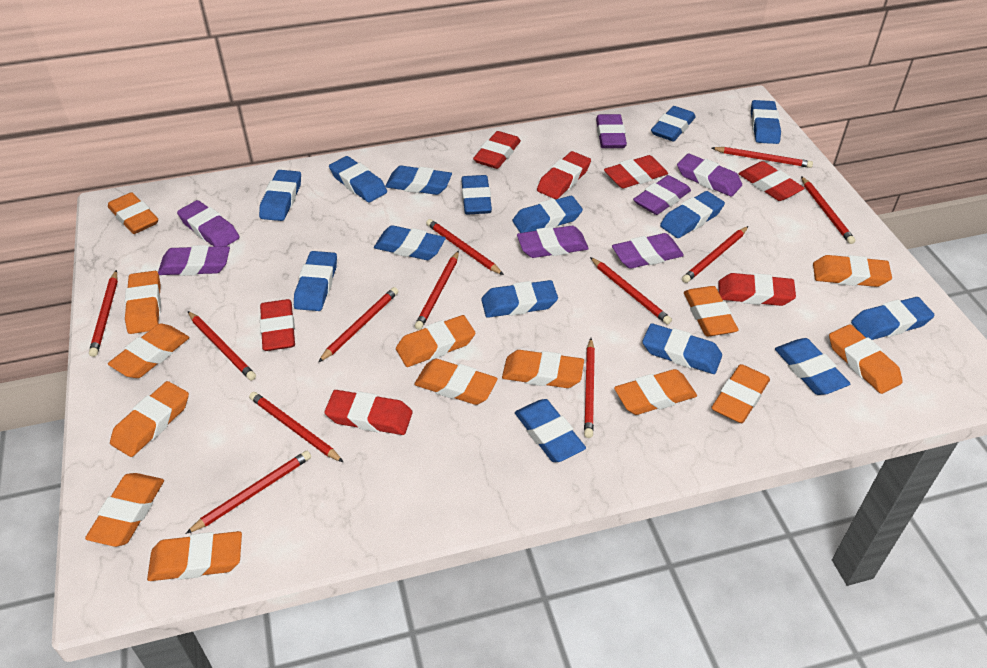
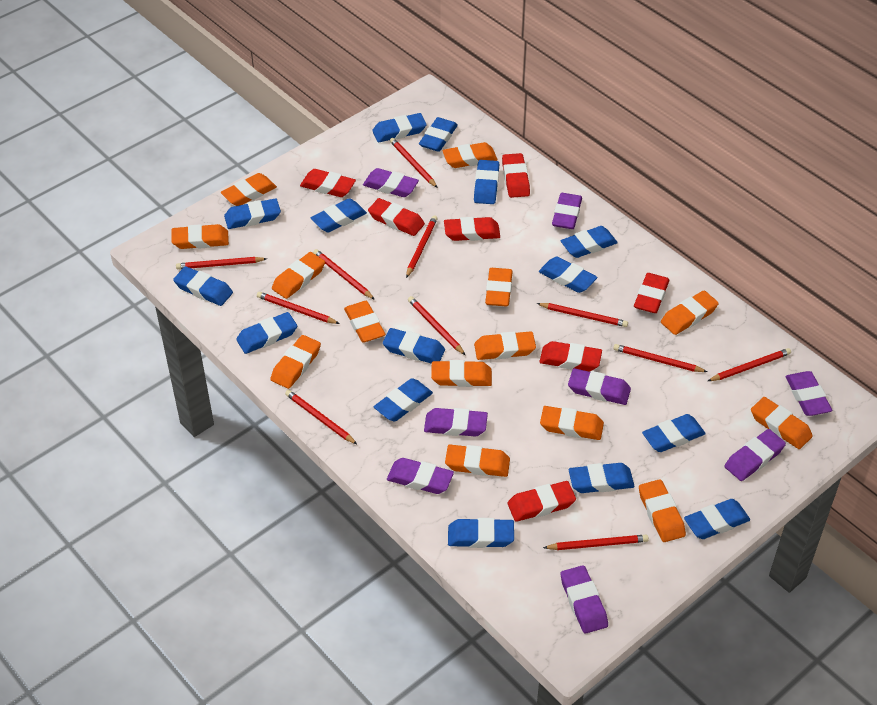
purple eraser: 7 -> 8
red pencil: 12 -> 11

